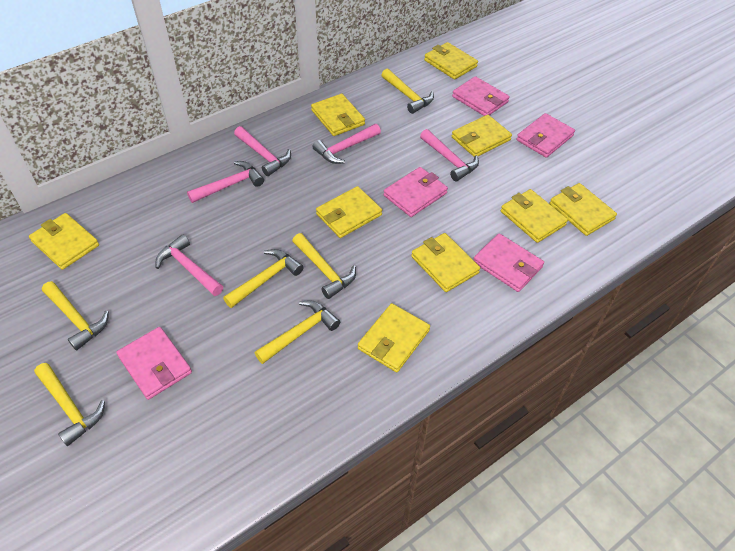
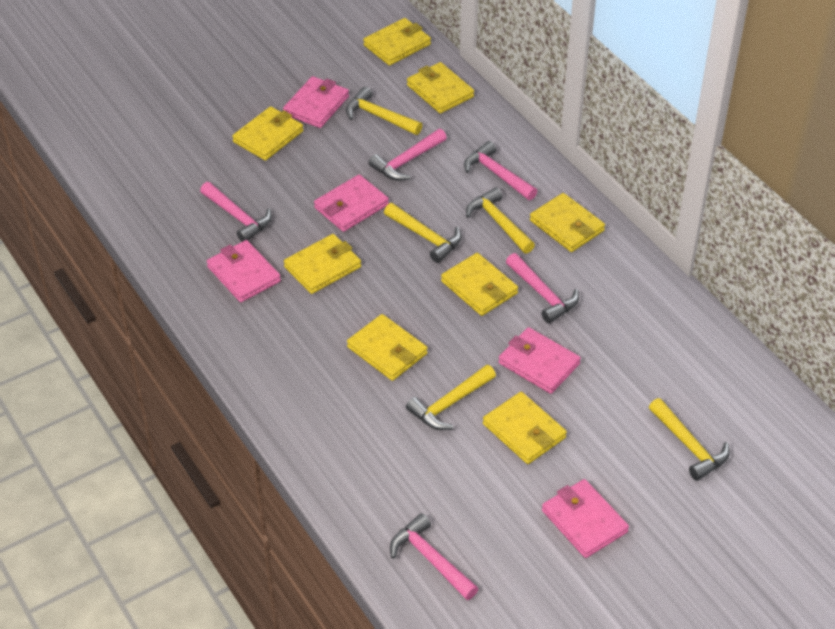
yellow hammer: 6 -> 5
yellow wallet: 9 -> 8

